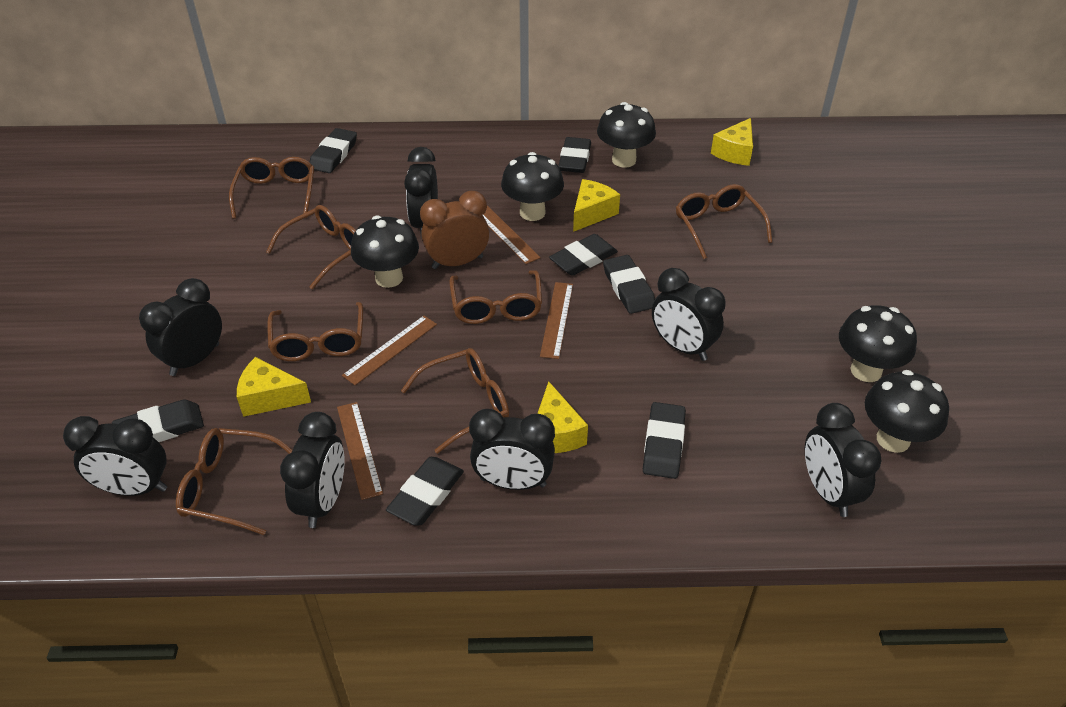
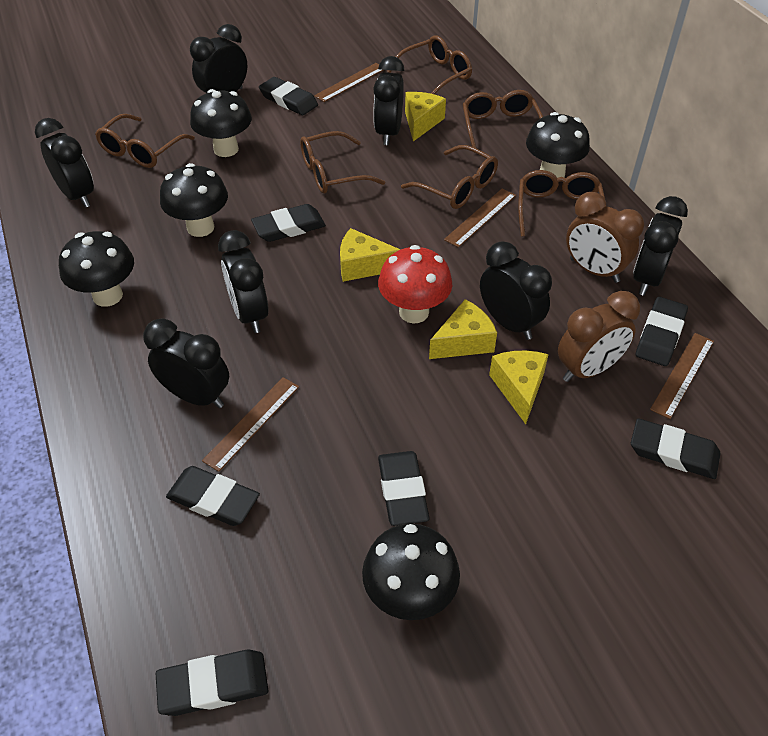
brown clock: 1 -> 2
brown glasses: 7 -> 6
red mushroom: 0 -> 1

